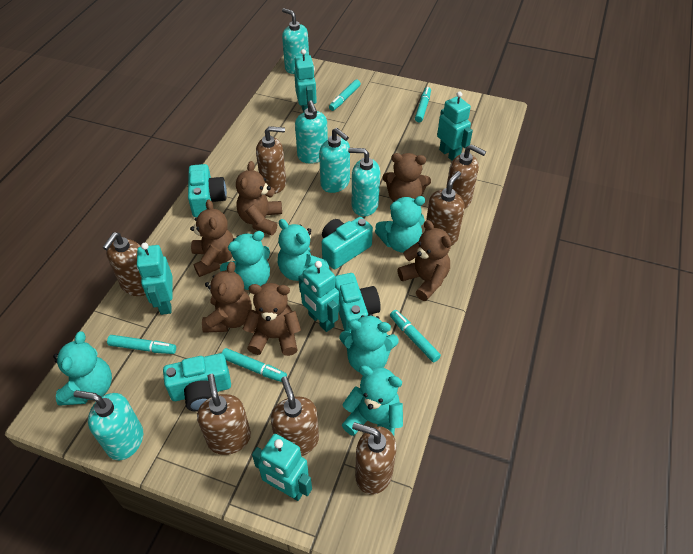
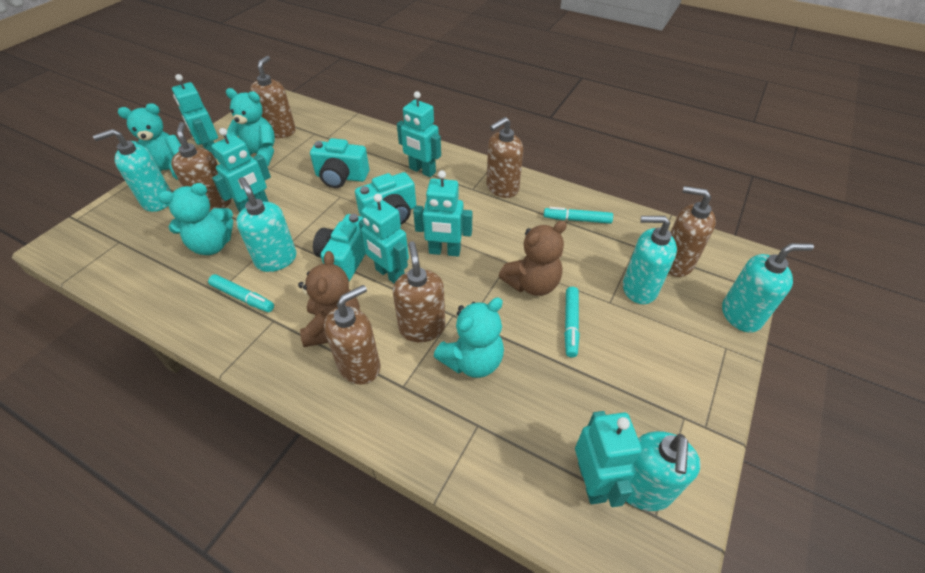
brown soap dispenser: 7 -> 6
brown teddy bear: 6 -> 2
turquoise camera: 4 -> 3
turquoise marker: 5 -> 3
turquoise robot: 5 -> 6
turquoise teddy bear: 6 -> 4

